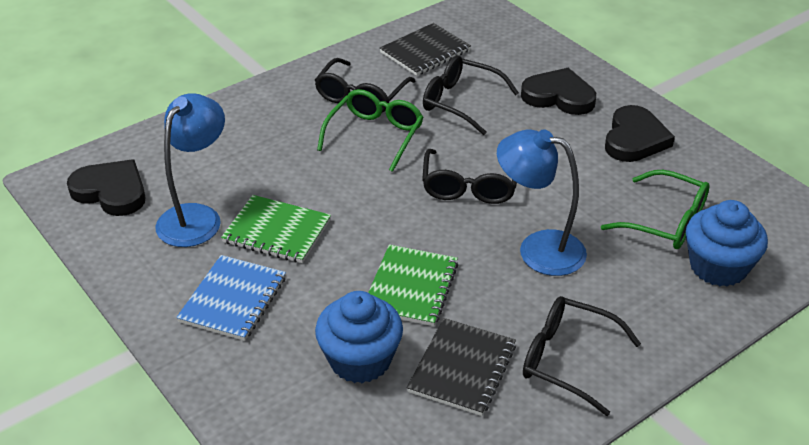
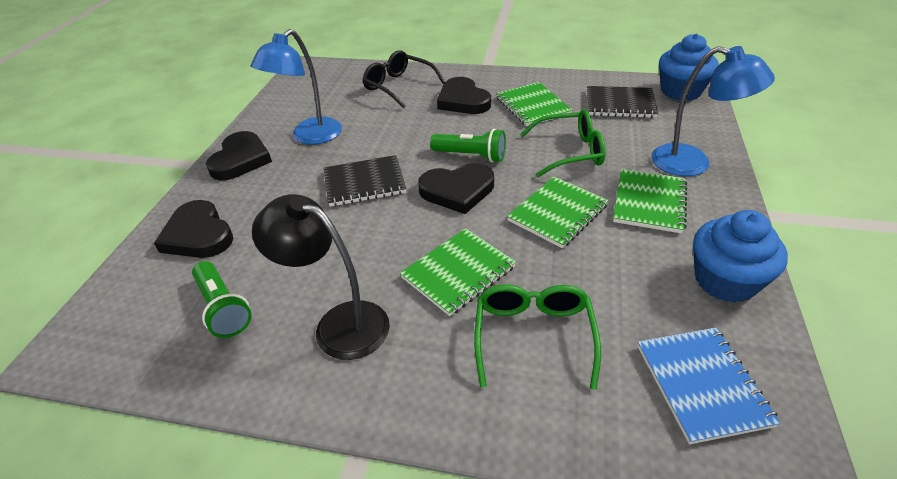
black glasses: 4 -> 1
black heart: 3 -> 4
black lamp: 0 -> 1
green flashlight: 0 -> 2
green notebook: 2 -> 4

